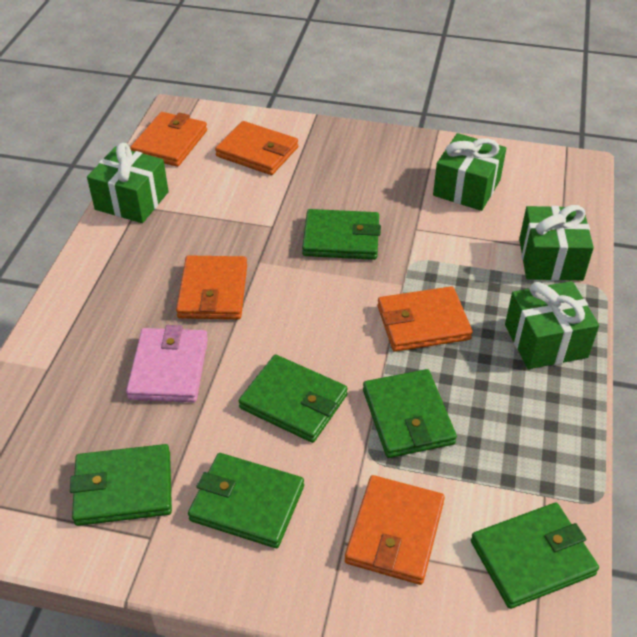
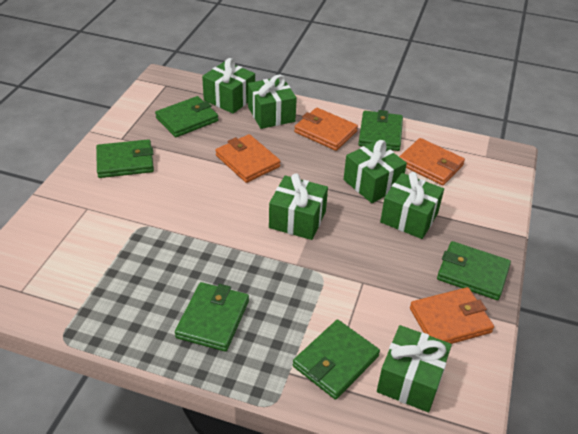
green gift: 4 -> 6
orange wallet: 5 -> 4
pink wallet: 1 -> 0

